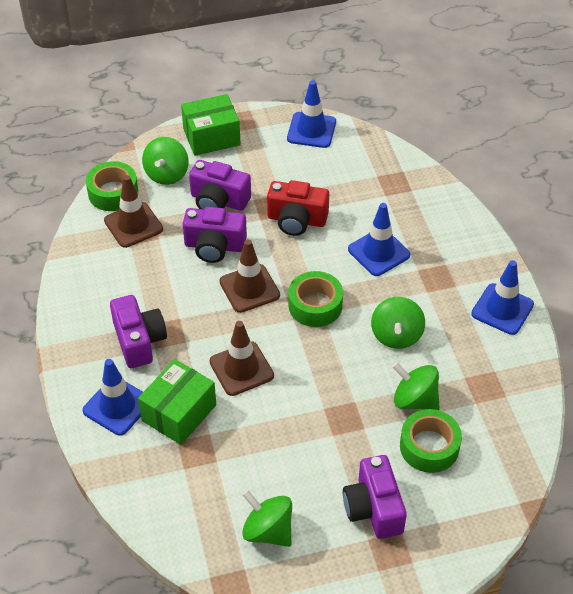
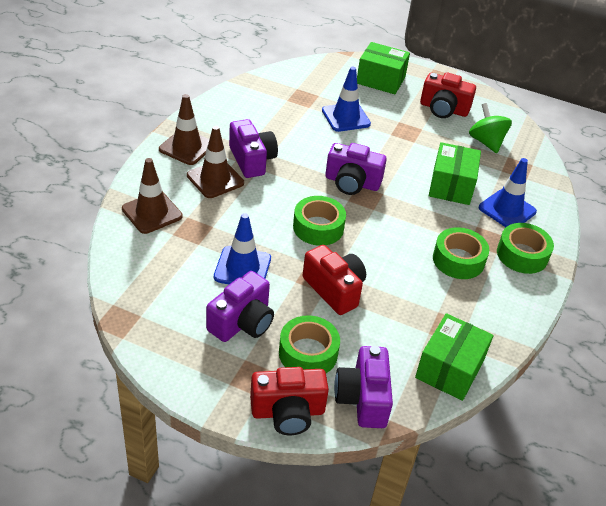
blue traffic cone: 4 -> 3
green box: 2 -> 3
green spinning top: 4 -> 1
green tape: 3 -> 4
red camera: 1 -> 3

